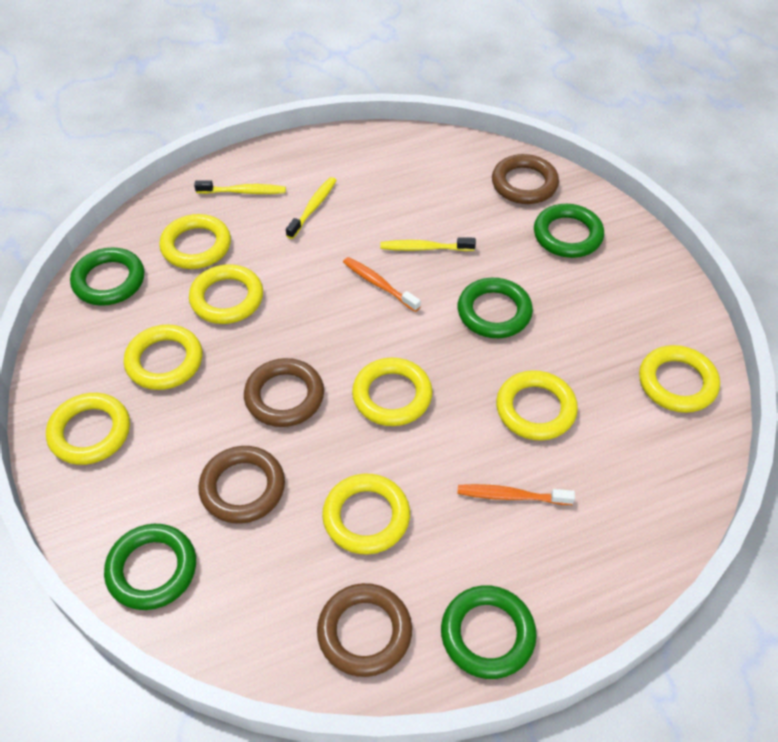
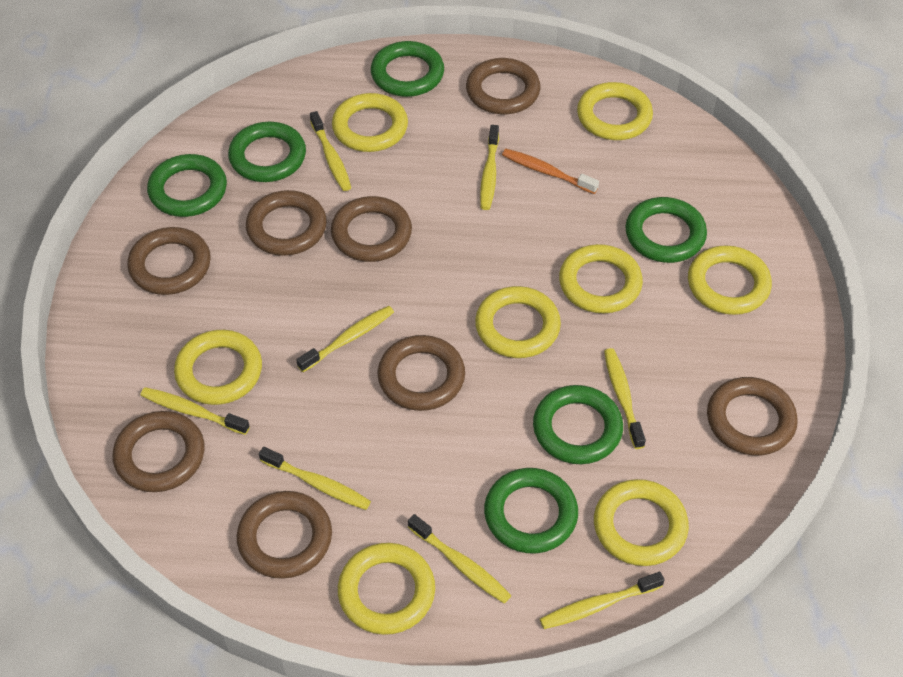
brown ring: 4 -> 8
green ring: 5 -> 6
orange toothbrush: 2 -> 1
yellow toothbrush: 3 -> 8

